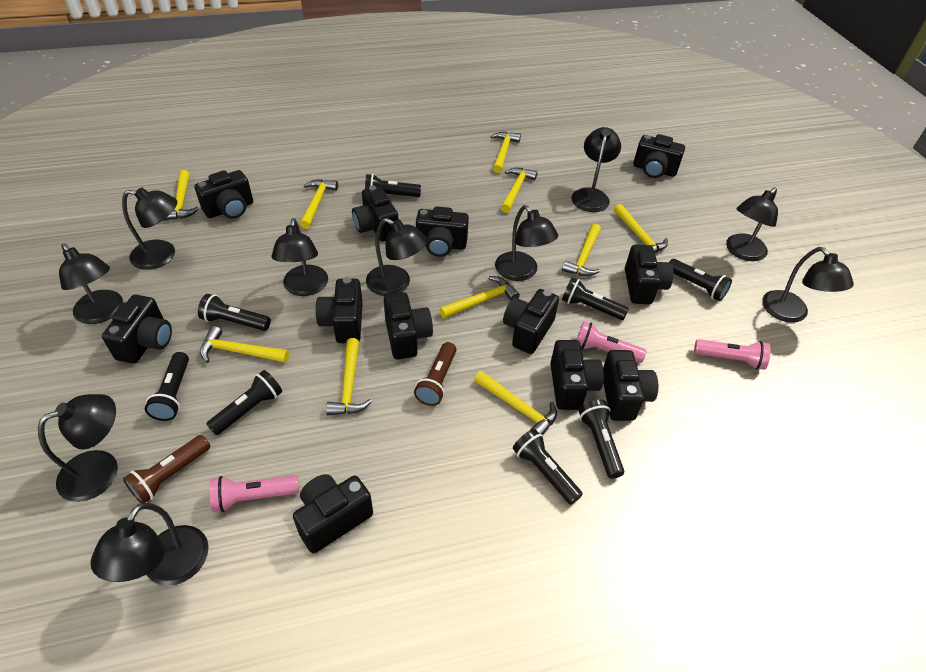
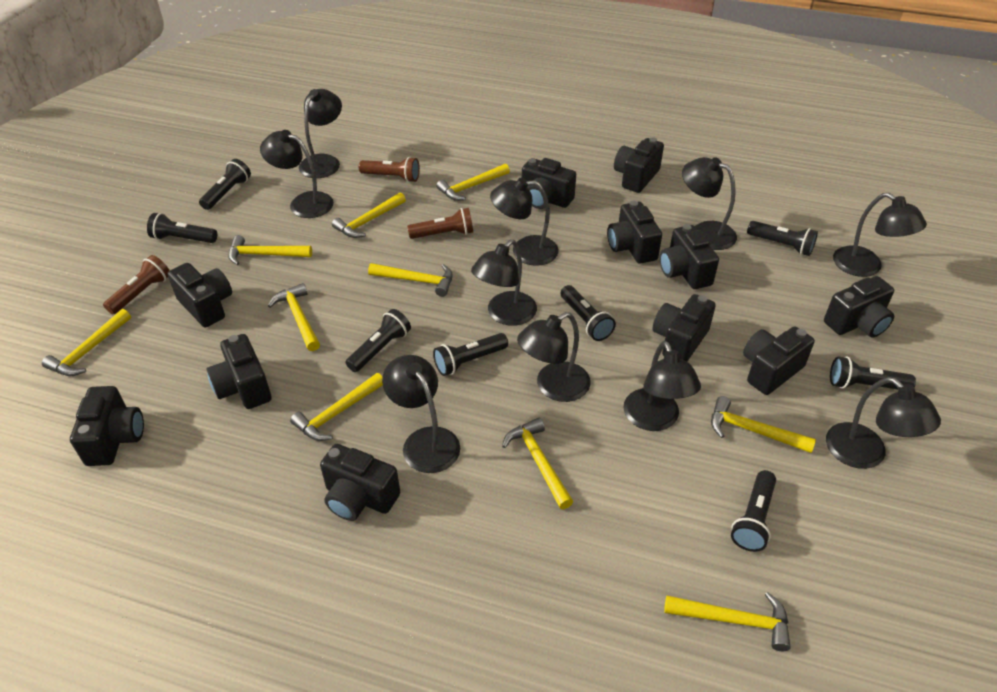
black camera: 12 -> 11
brown flashlight: 2 -> 3
pink flashlight: 3 -> 0

